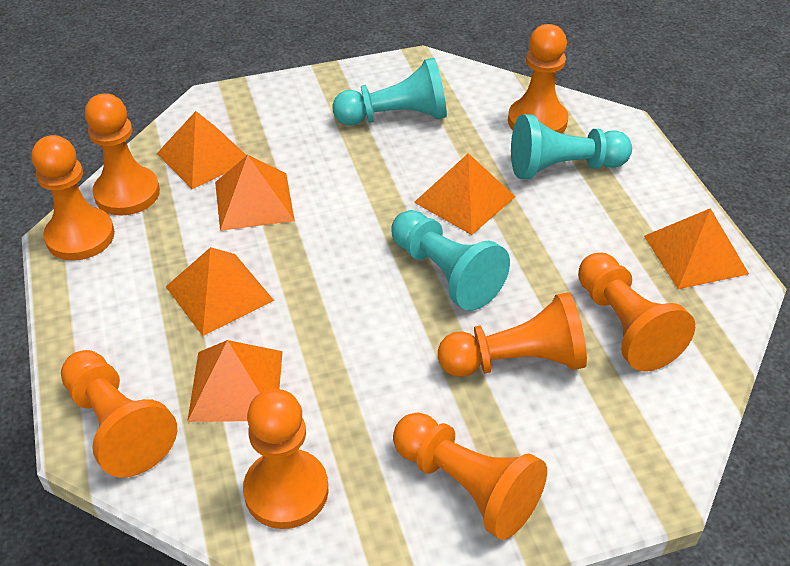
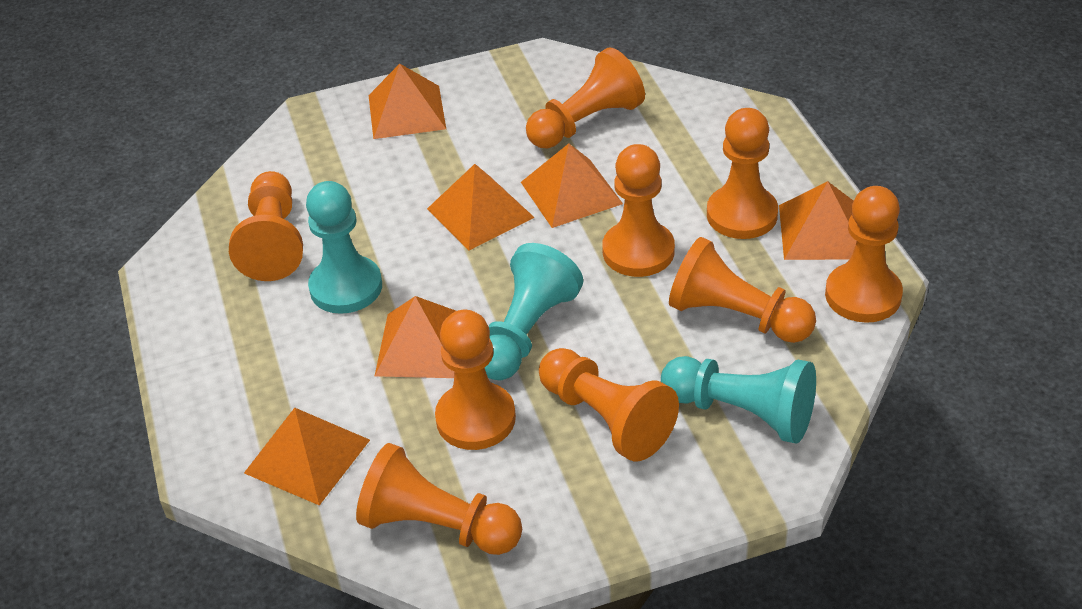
orange pawn: 8 -> 9

